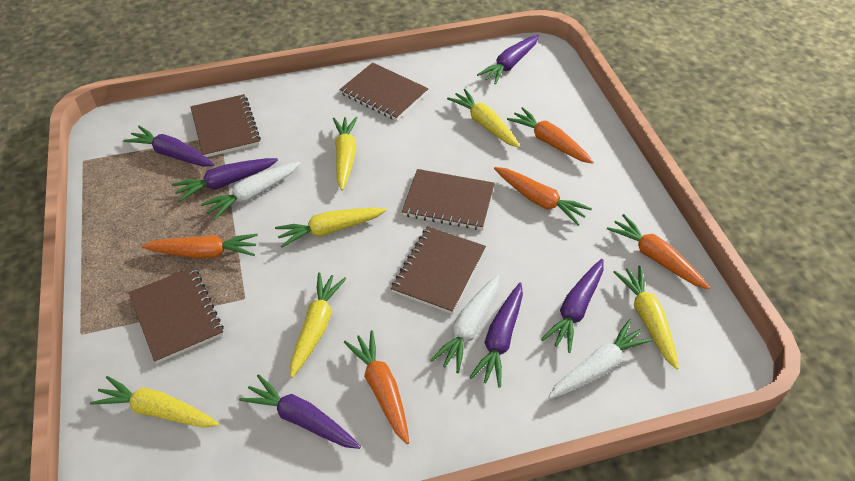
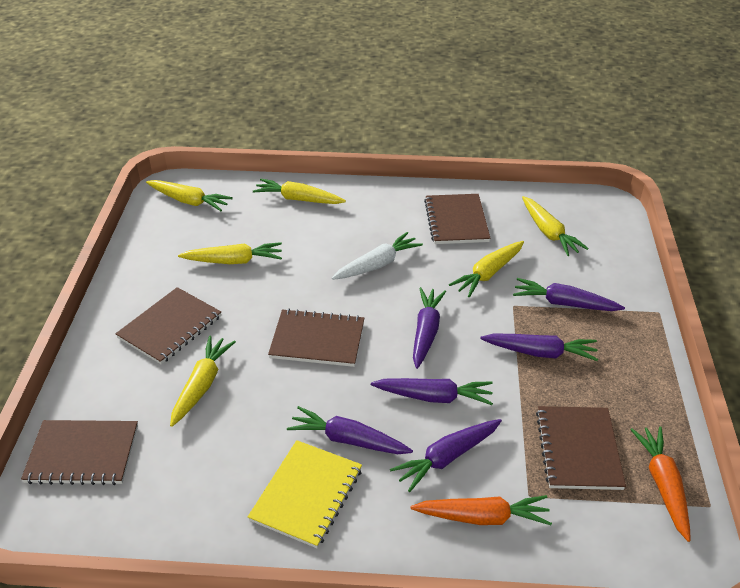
orange carrot: 5 -> 2
white carrot: 3 -> 1
yellow notebook: 0 -> 1

